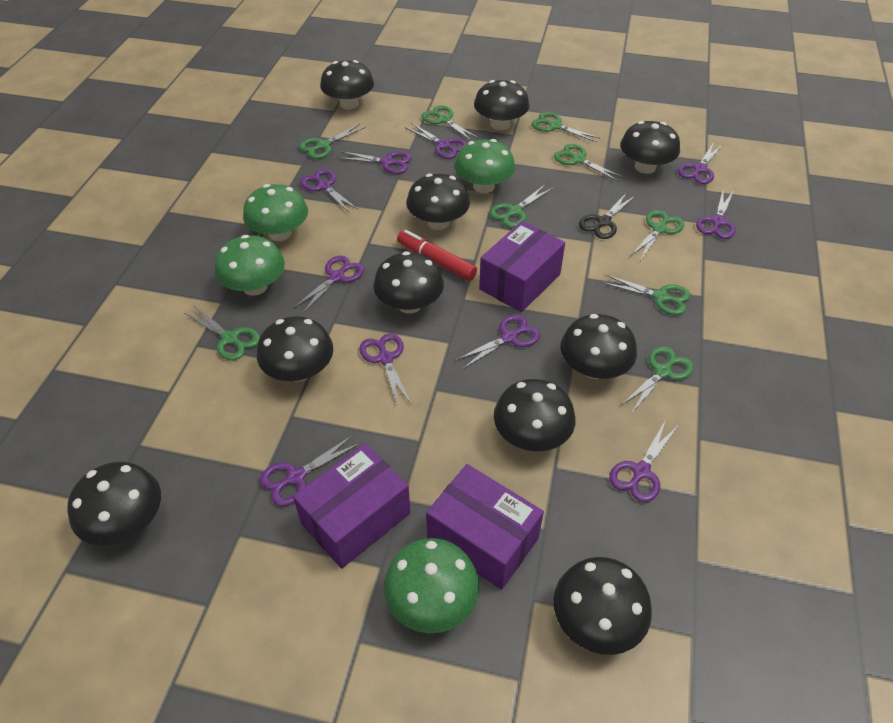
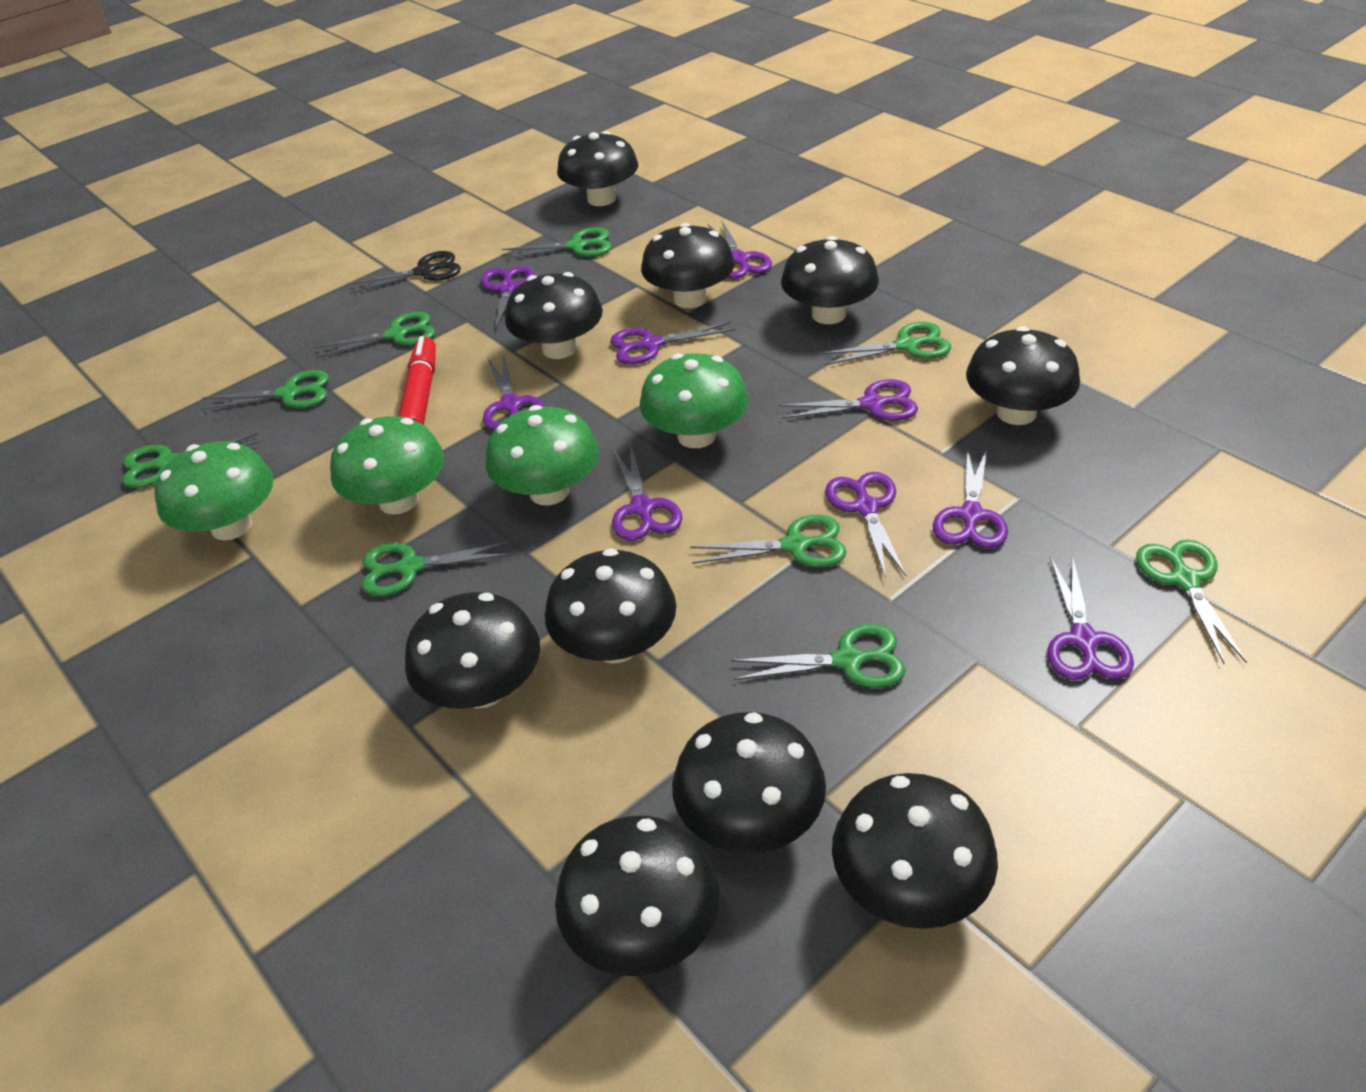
purple box: 3 -> 0
purple scissors: 10 -> 9

